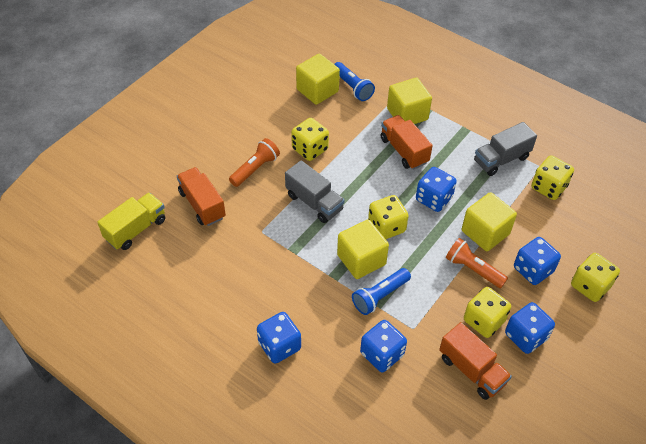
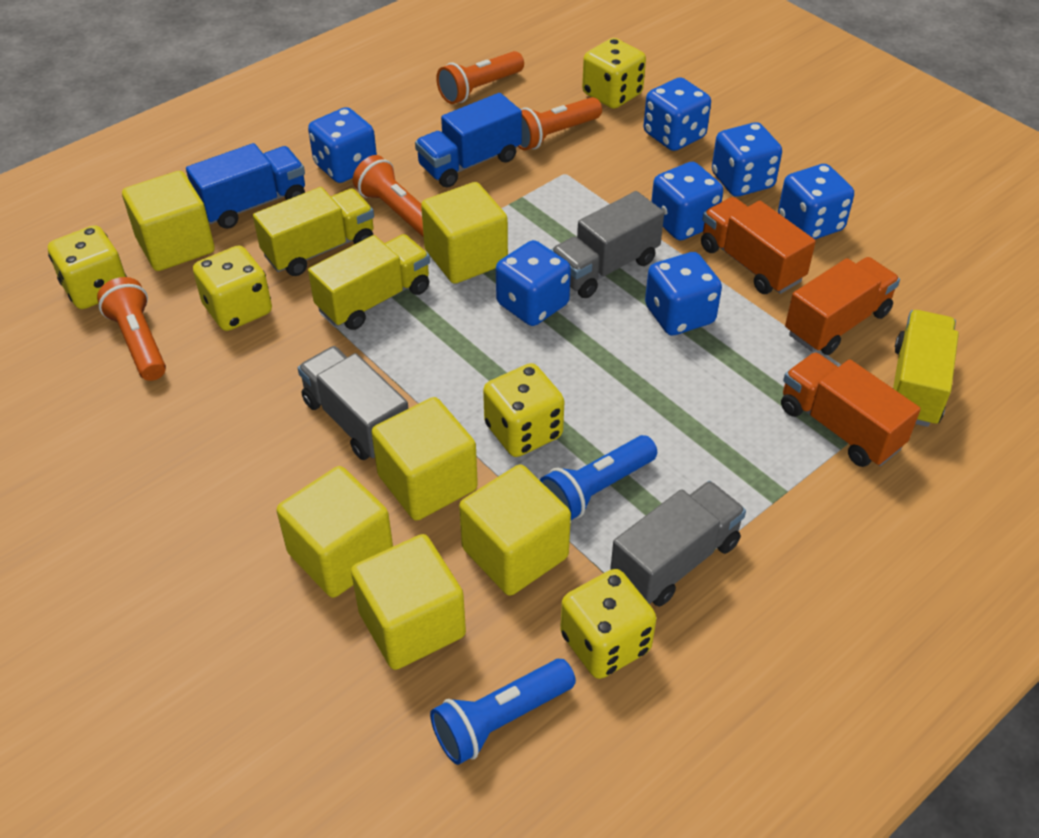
blue dice: 5 -> 7
blue truck: 0 -> 2
grey truck: 2 -> 3
orange flashlight: 2 -> 4
yellow cube: 4 -> 6
yellow truck: 1 -> 3

